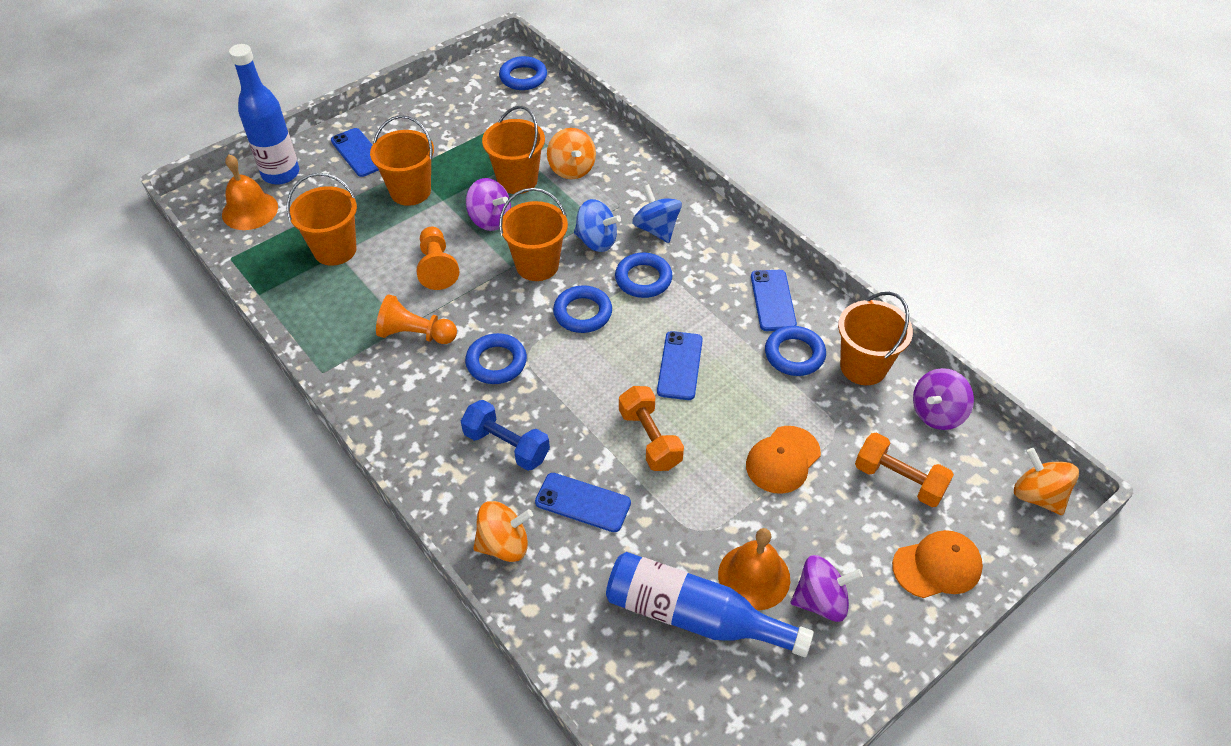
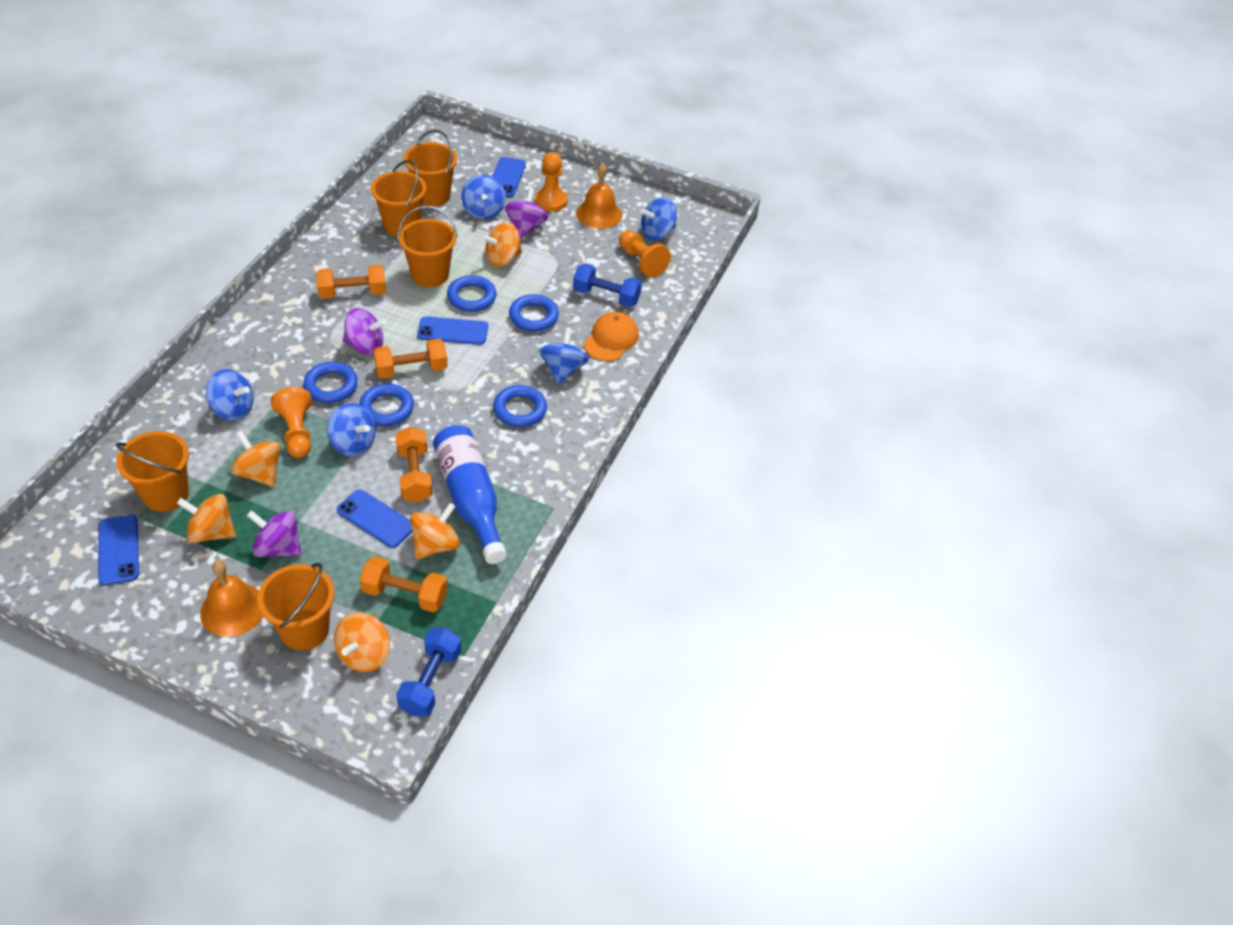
blue bottle: 2 -> 1
blue dumbbell: 1 -> 2
blue spinning top: 2 -> 5
orange cap: 2 -> 1
orange dumbbell: 2 -> 4
orange pawn: 2 -> 3
orange spinning top: 3 -> 5

